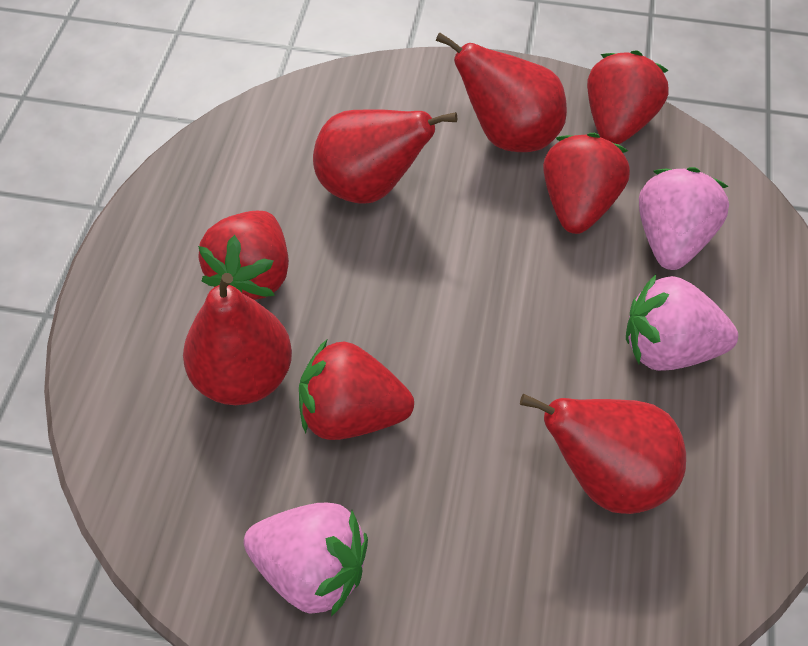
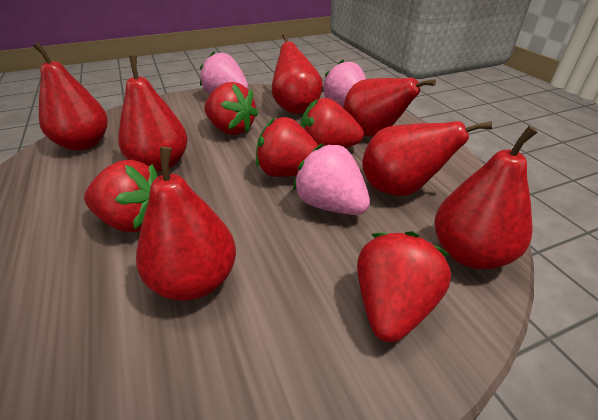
red pear: 4 -> 7
red strawberry: 4 -> 5

